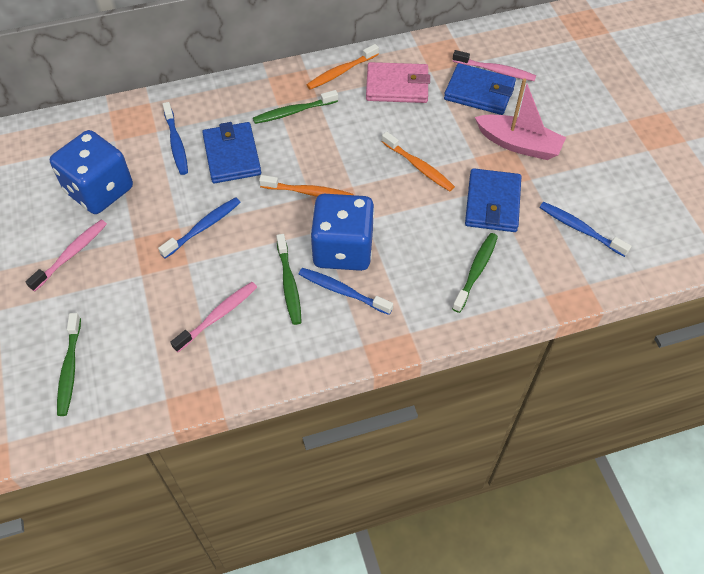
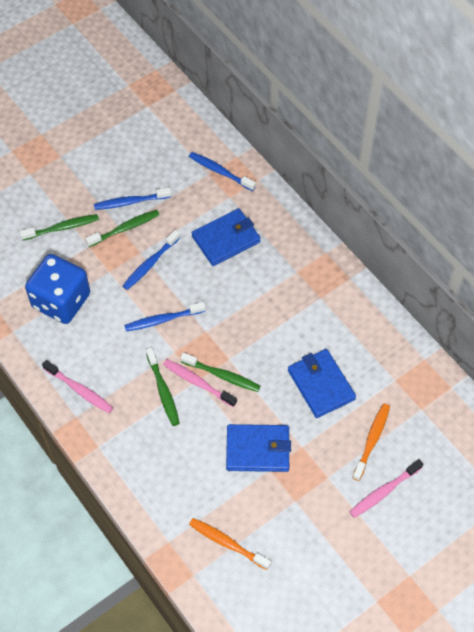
blue dice: 2 -> 1
orange toothbrush: 3 -> 2
pink boat: 1 -> 0
pink wallet: 1 -> 0

